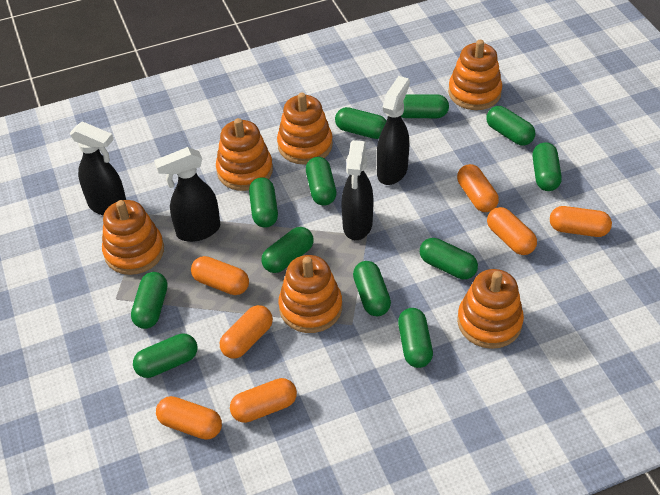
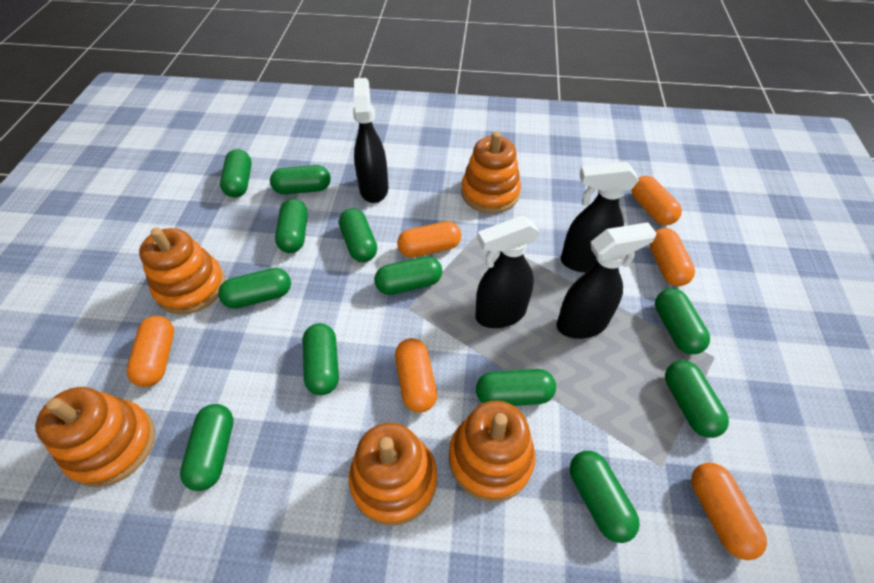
orange capsule: 7 -> 6
orange stacking toy: 6 -> 5

